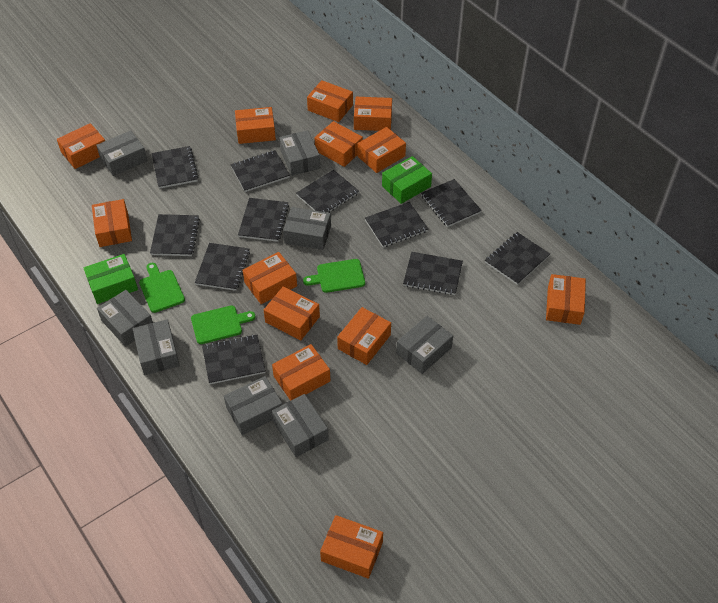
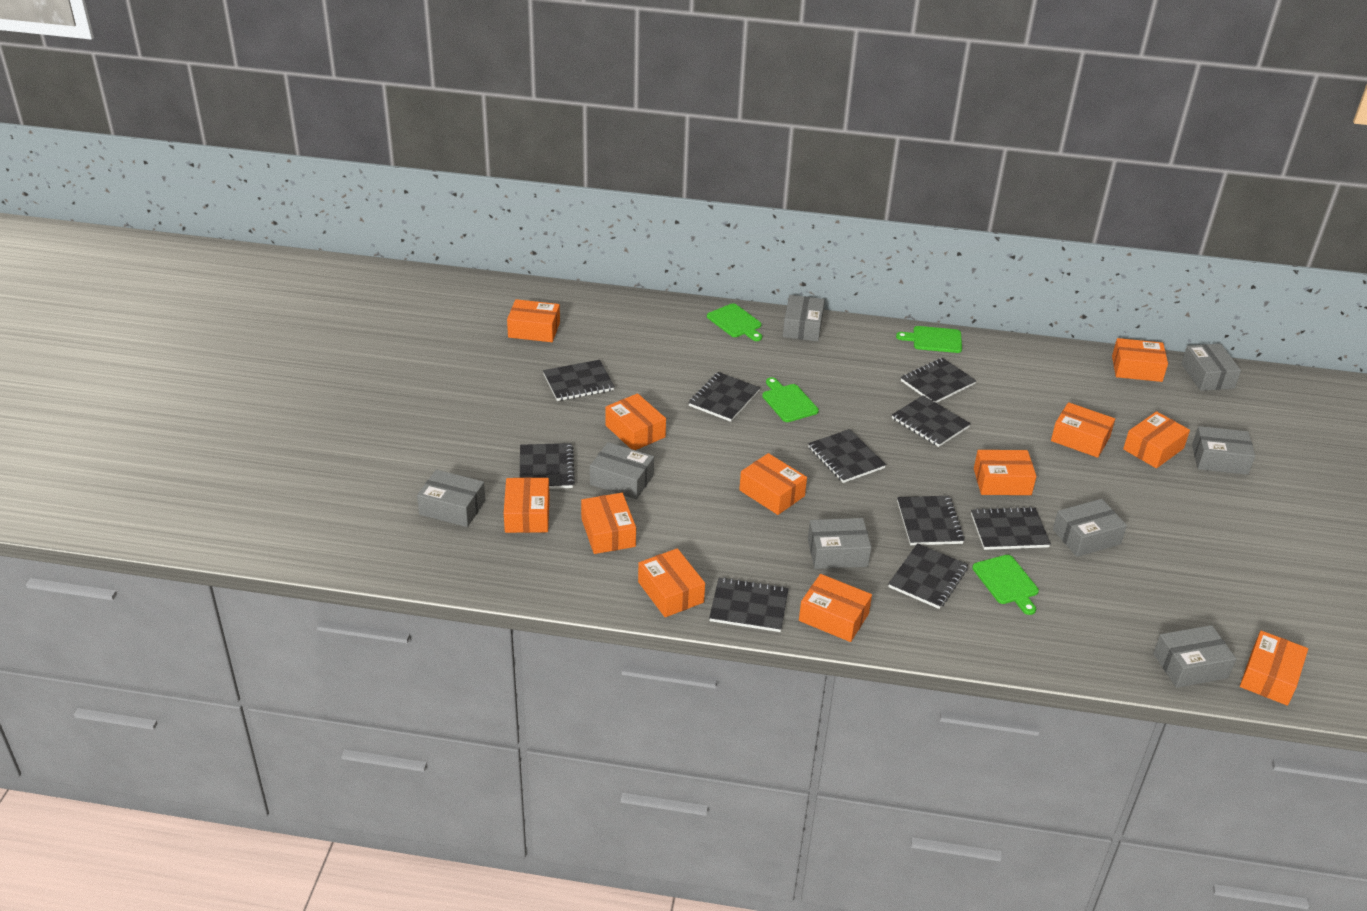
black notebook: 11 -> 10
green box: 2 -> 0
green cutting board: 3 -> 4
orange box: 13 -> 12

